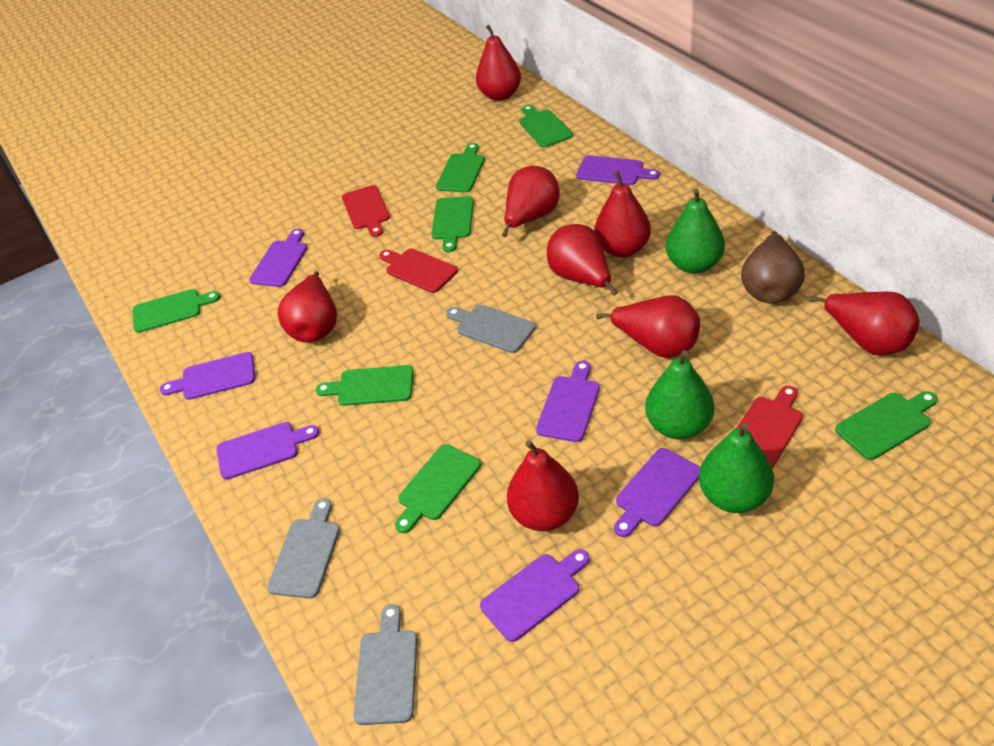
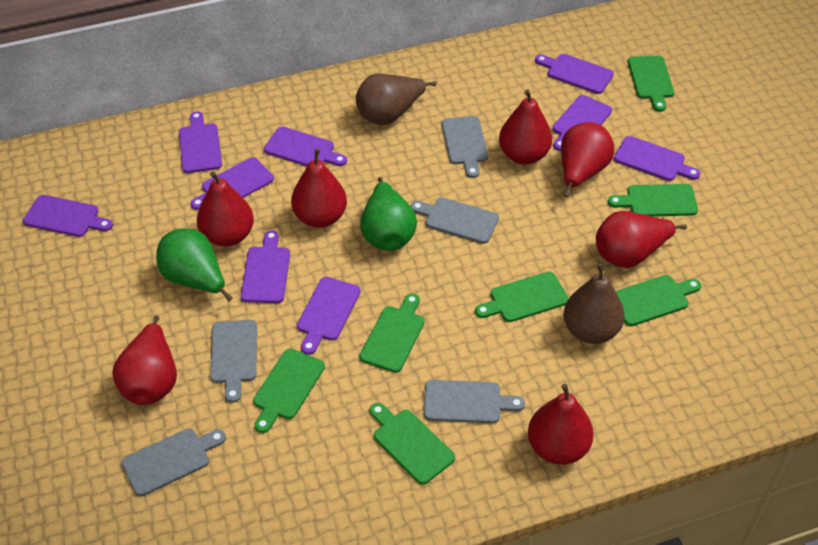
brown pear: 1 -> 2
green pear: 3 -> 2
grey cutting board: 3 -> 5
purple cutting board: 7 -> 9
red cutting board: 3 -> 0
red pear: 8 -> 7

